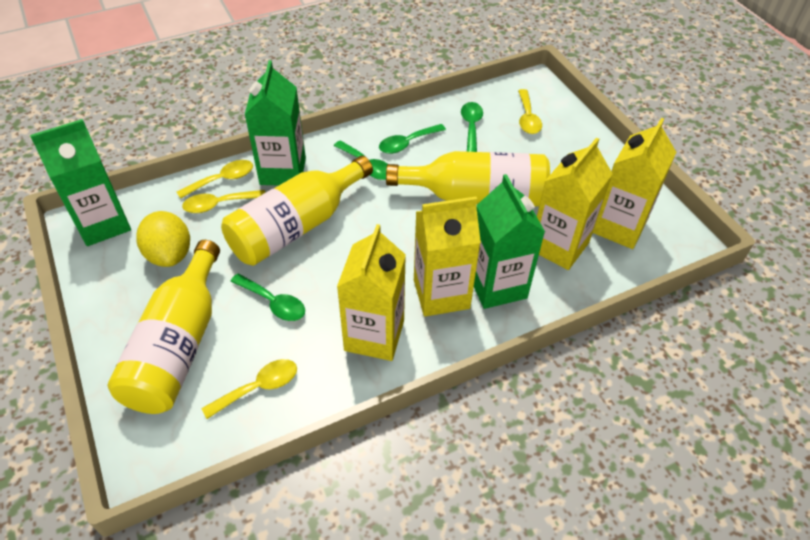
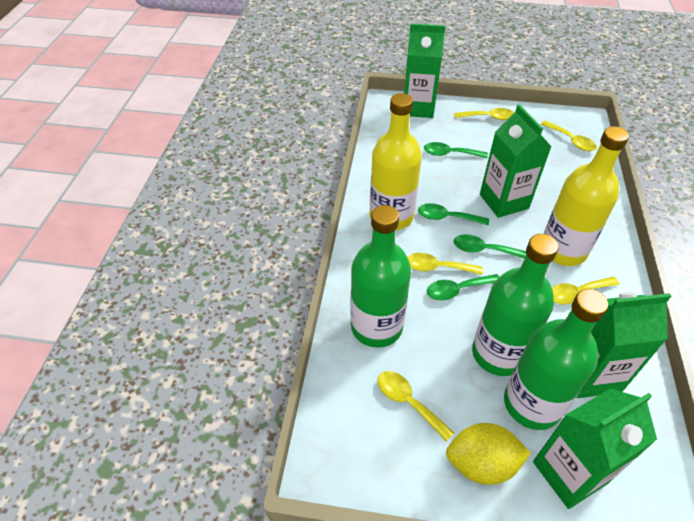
green bottle: 0 -> 3
green carton: 3 -> 4
yellow bottle: 3 -> 2
yellow carton: 4 -> 0
yellow spoon: 4 -> 5

